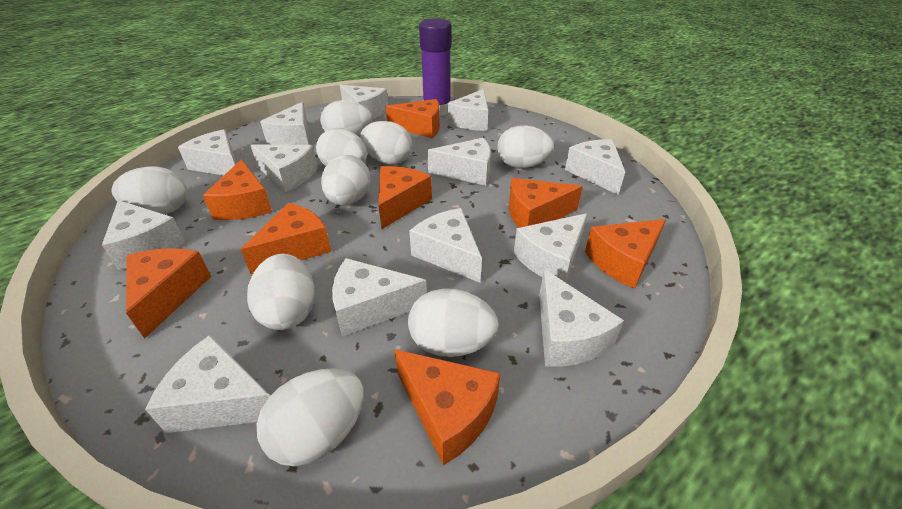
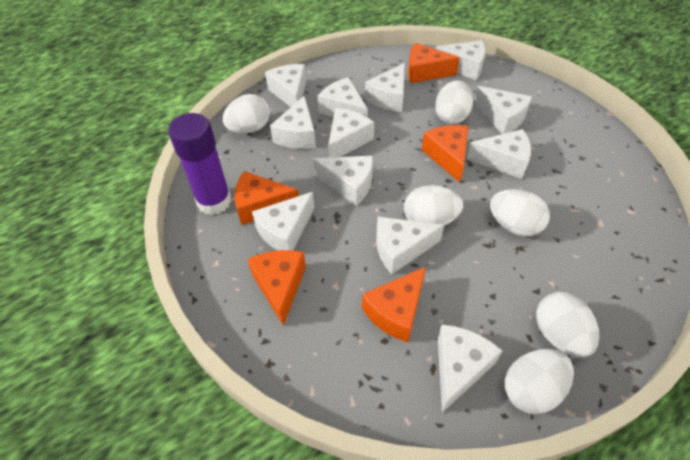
orange cheese: 8 -> 5
white cheese: 13 -> 12
white egg: 9 -> 6

